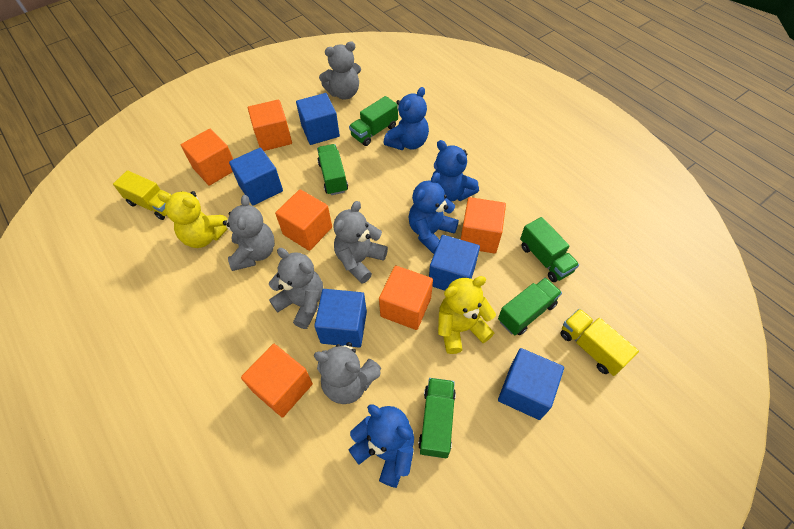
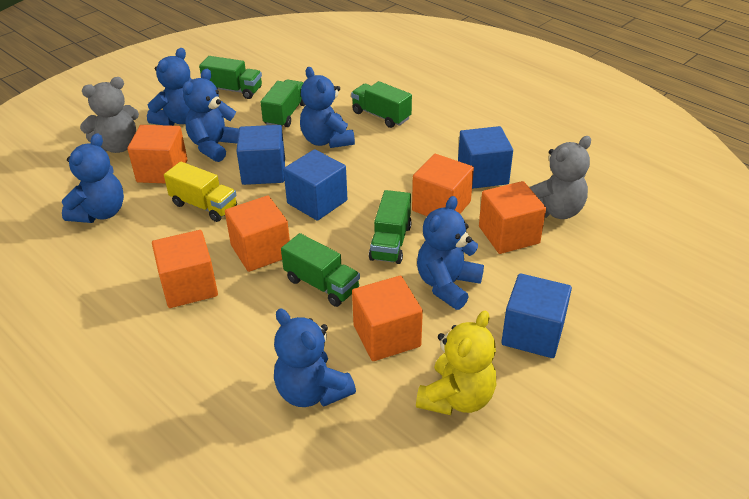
blue cube: 5 -> 4
blue teddy bear: 4 -> 6
grey teddy bear: 5 -> 2
yellow teddy bear: 2 -> 1
yellow truck: 2 -> 1

